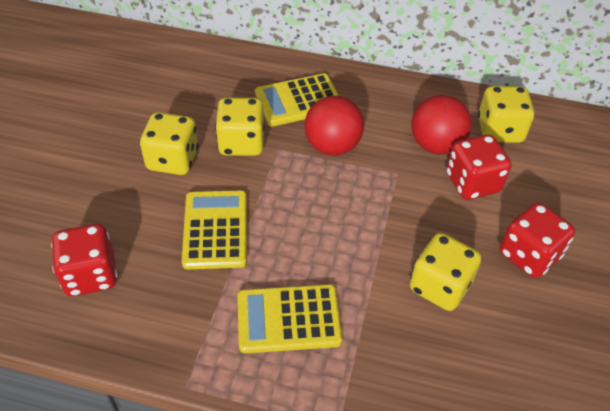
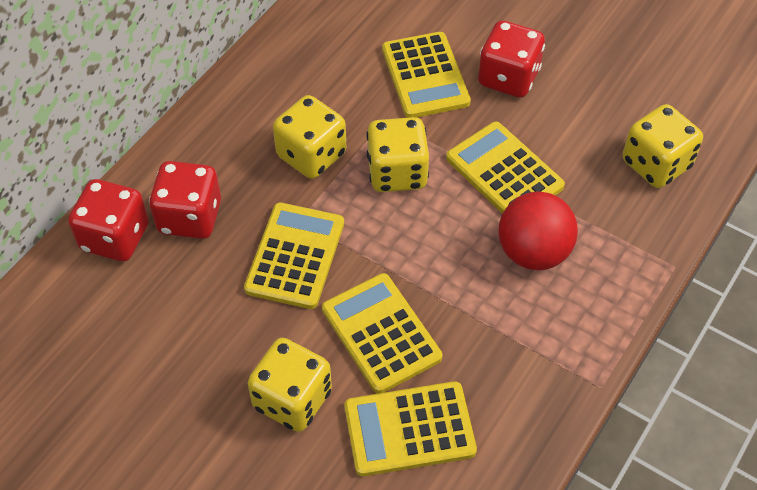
red ball: 2 -> 1
yellow calculator: 3 -> 5

